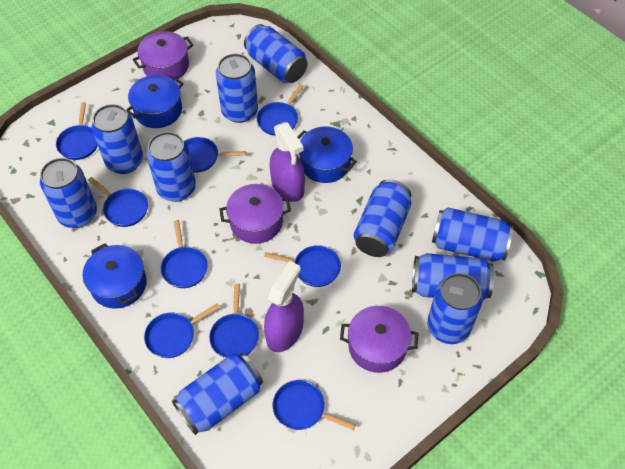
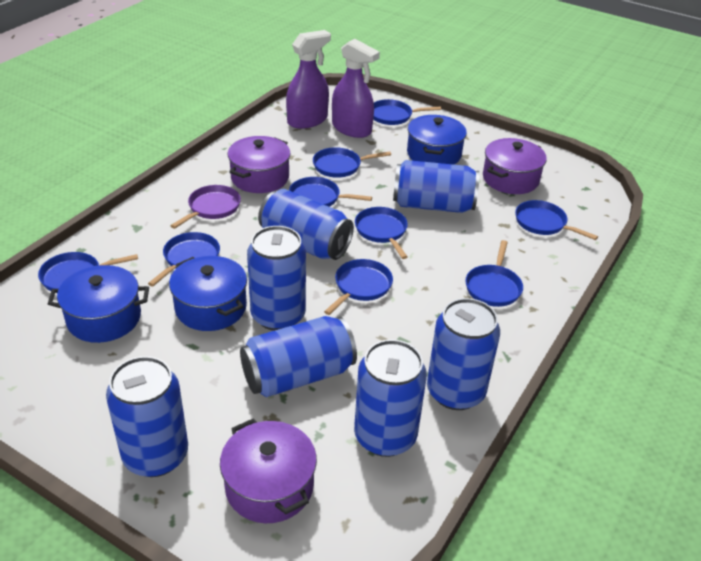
blue can: 10 -> 7
purple pan: 0 -> 1

